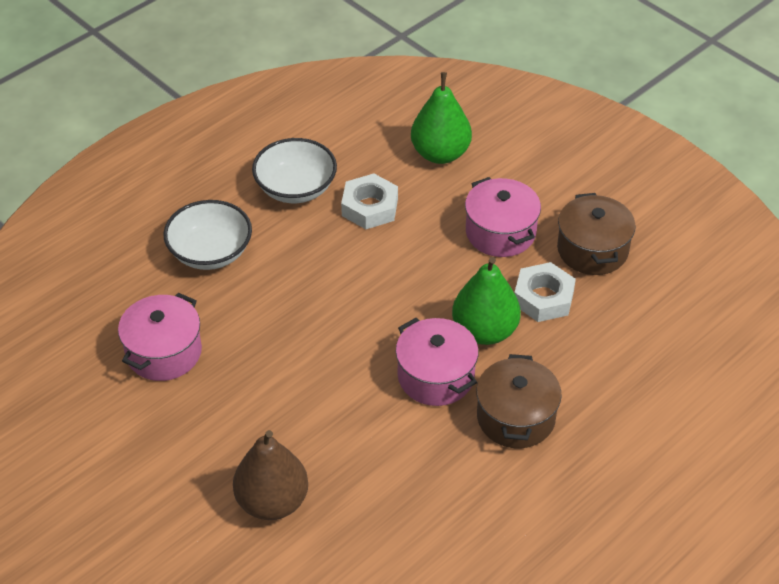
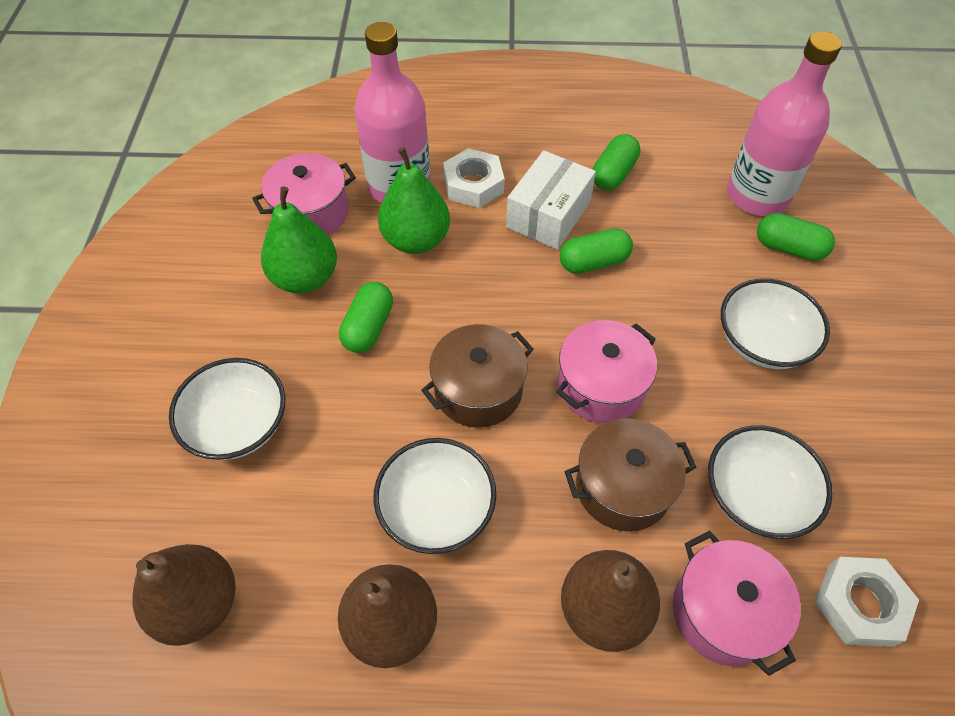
brown pear: 1 -> 3
green capsule: 0 -> 4
pink bottle: 0 -> 2
white bowl: 2 -> 4
white box: 0 -> 1

